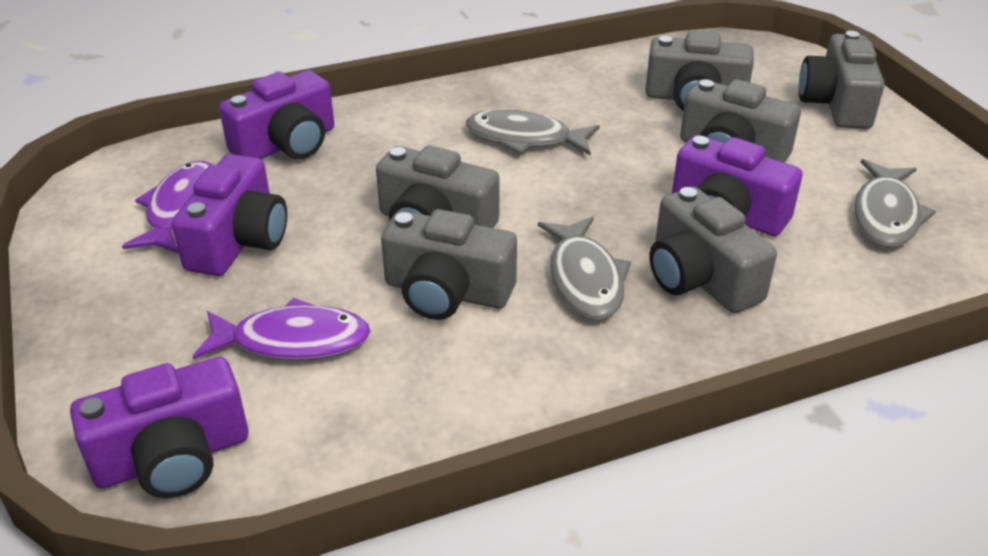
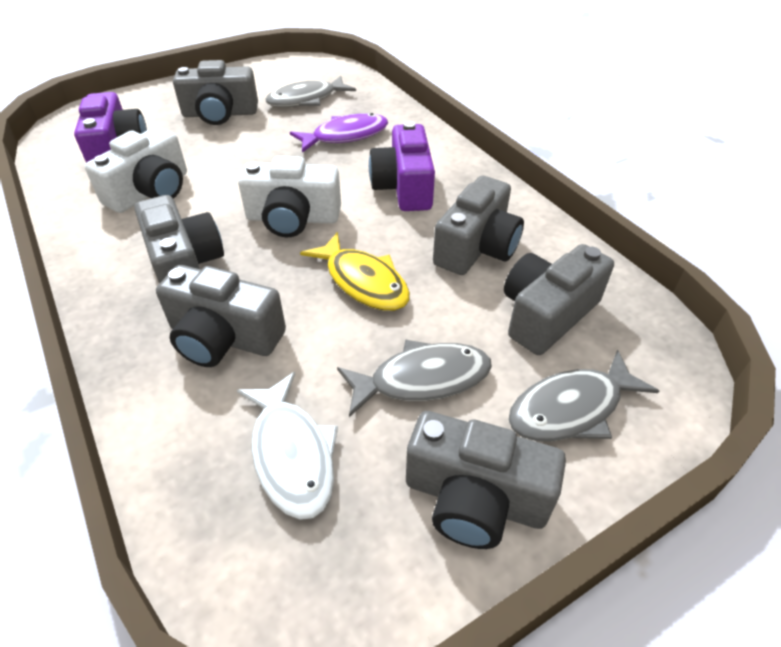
purple camera: 4 -> 2
purple fish: 2 -> 1
white camera: 0 -> 2
white fish: 0 -> 1
yellow fish: 0 -> 1

